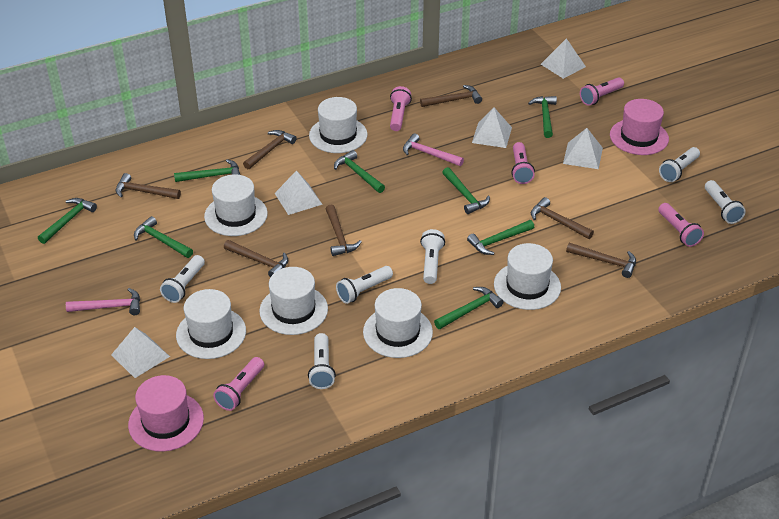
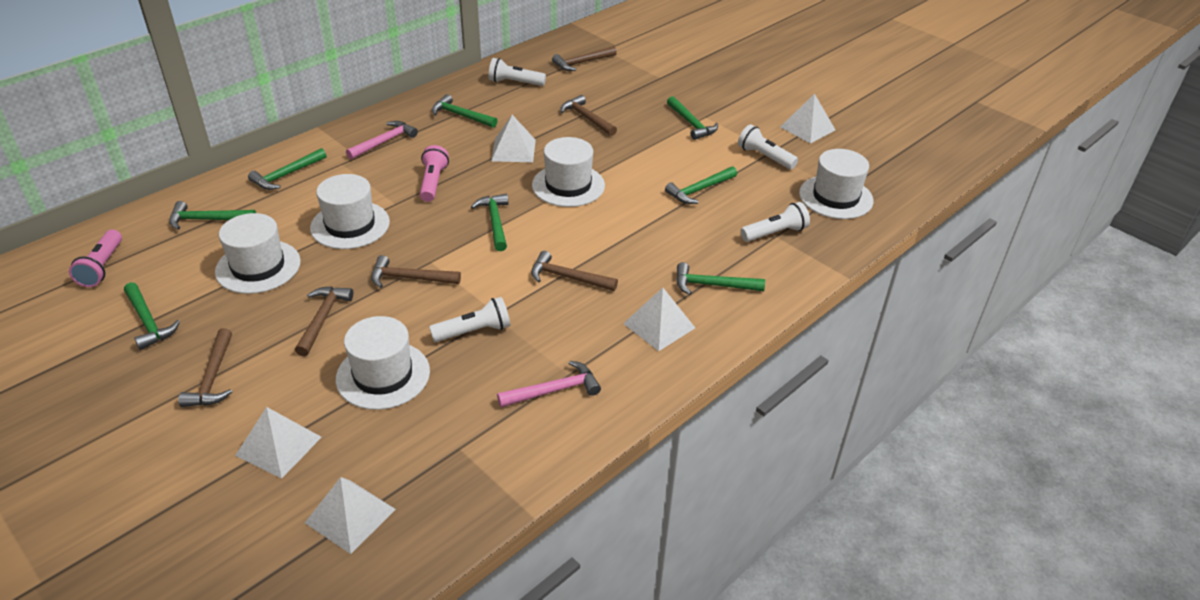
brown hammer: 7 -> 6
pink flashlight: 5 -> 2
pink hat: 2 -> 0
white flashlight: 6 -> 4
white hat: 6 -> 5

